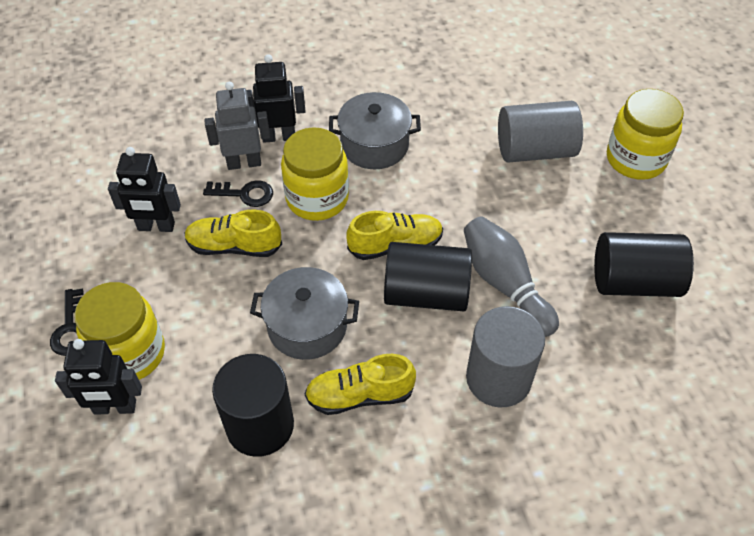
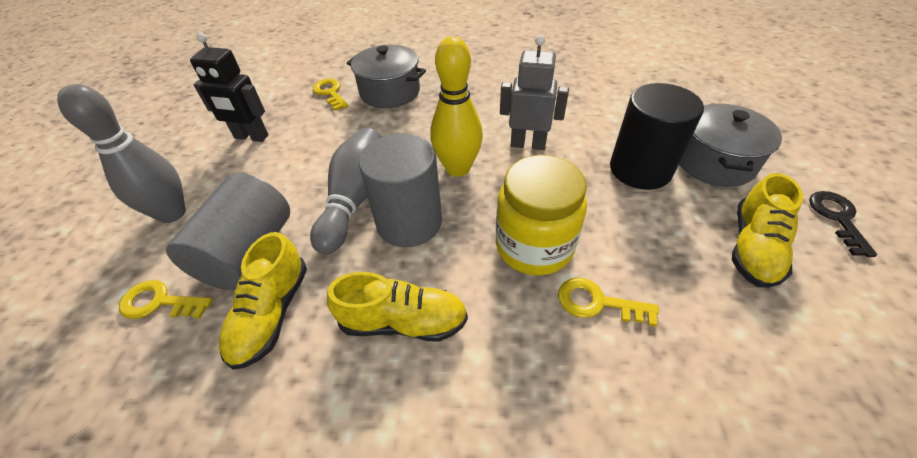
black cylinder: 3 -> 1
black key: 2 -> 1
black robot: 3 -> 1
grey bowling pin: 1 -> 2
yellow bowling pin: 0 -> 1
yellow jar: 3 -> 1
yellow key: 0 -> 3

